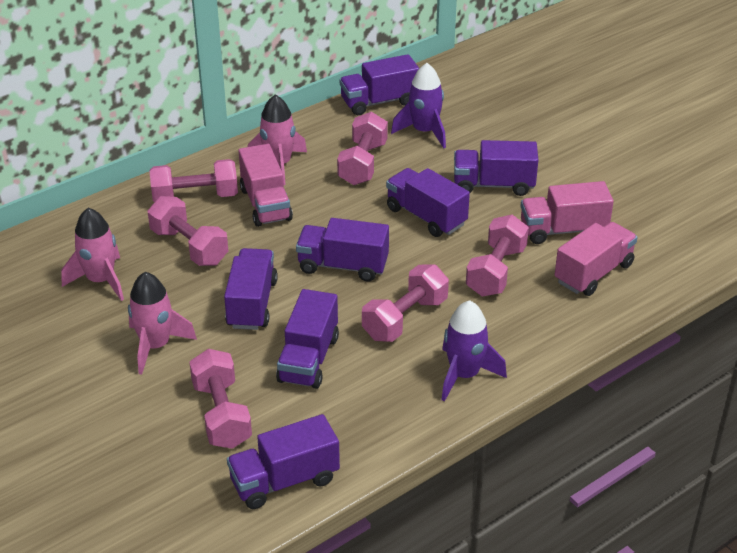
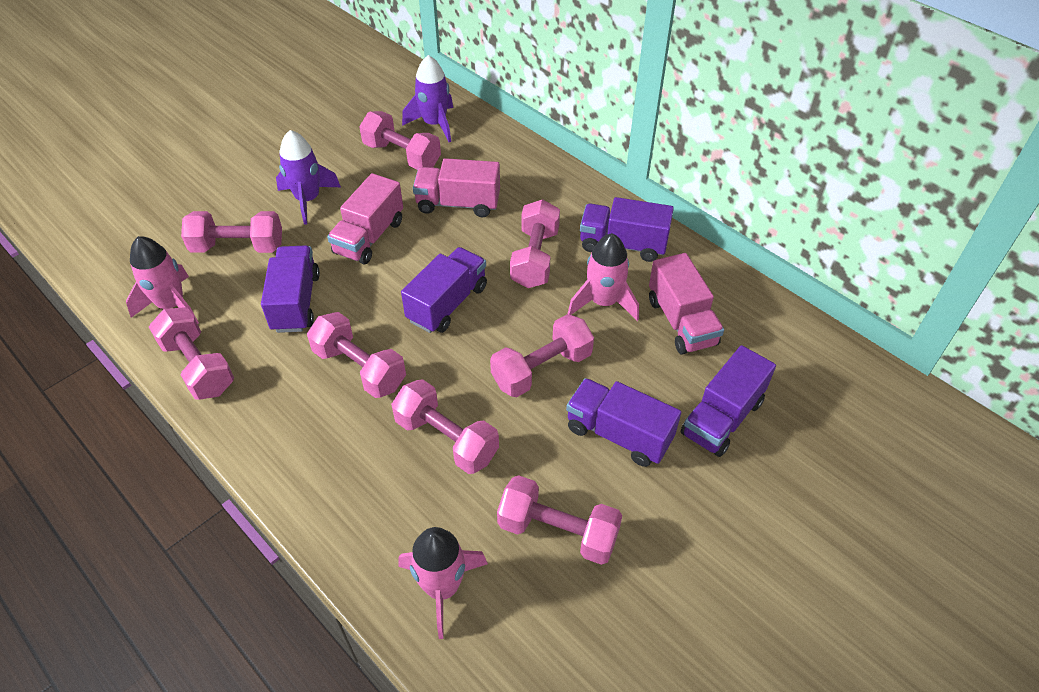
pink dumbbell: 6 -> 8
purple truck: 7 -> 5

